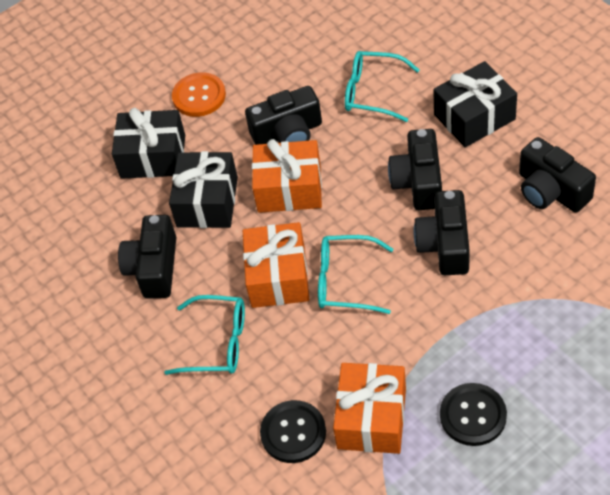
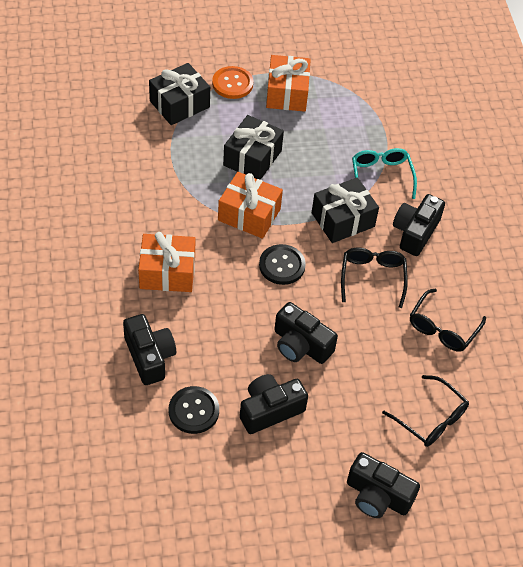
black glasses: 0 -> 3
turquoise glasses: 3 -> 1

